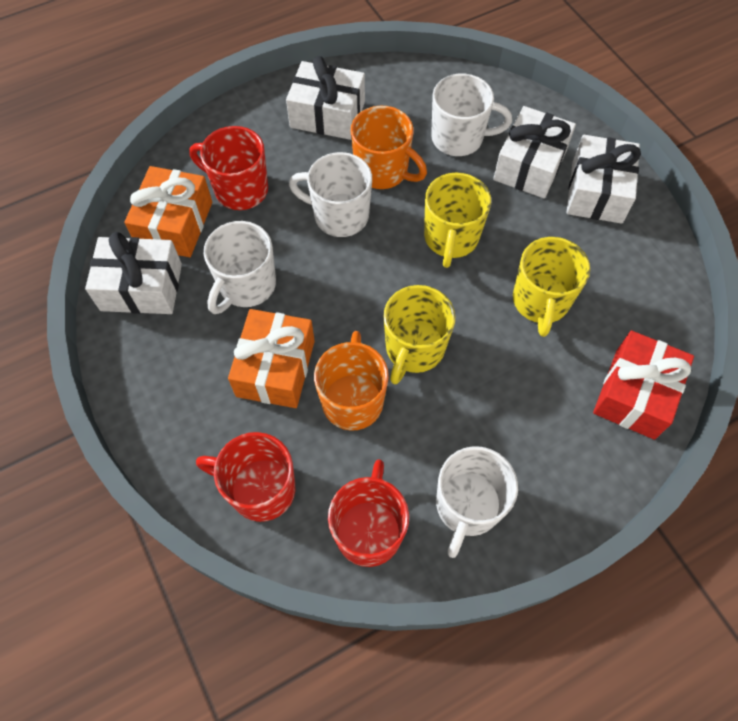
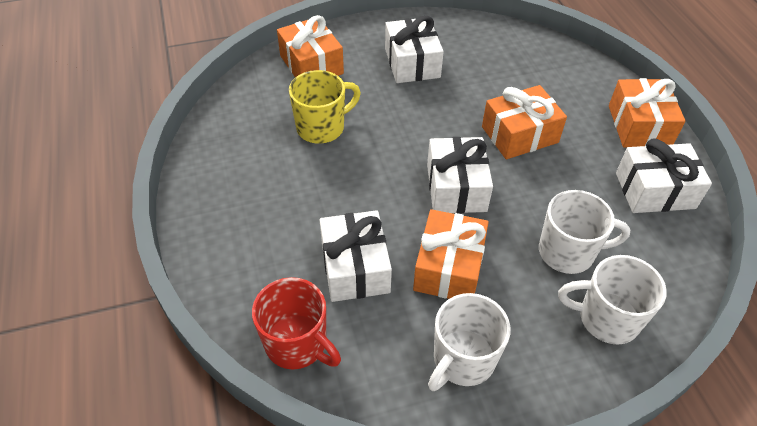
orange gift: 2 -> 4
orange mug: 2 -> 0
red gift: 1 -> 0
red mug: 3 -> 1
white mug: 4 -> 3
yellow mug: 3 -> 1

